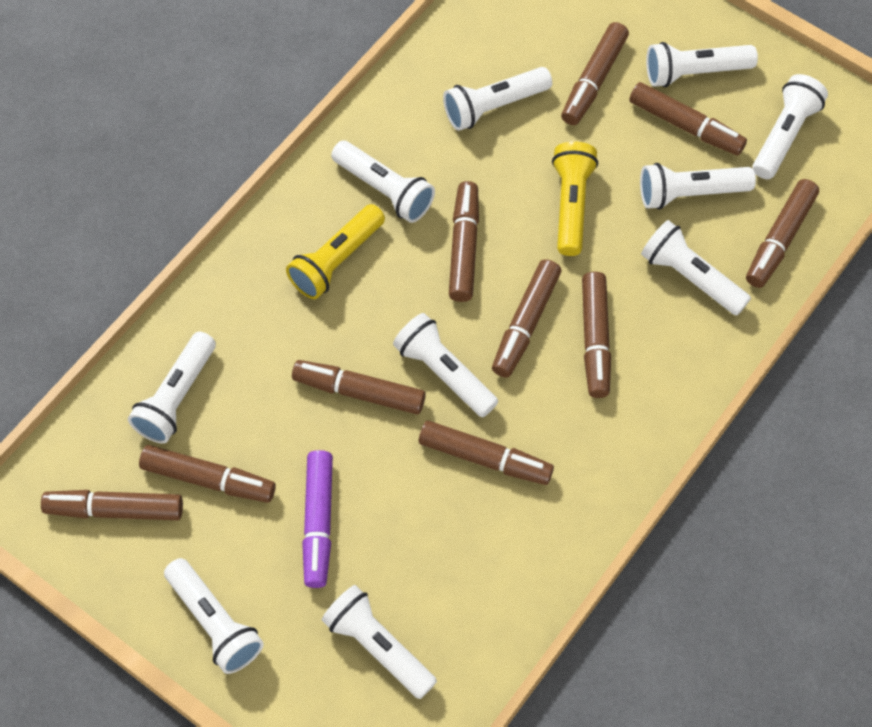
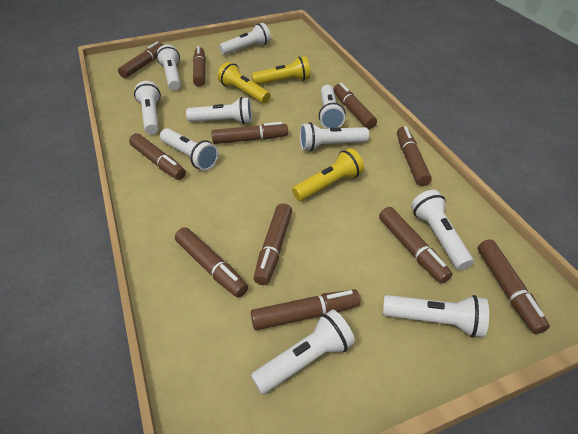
brown marker: 10 -> 11
purple marker: 1 -> 0
yellow flashlight: 2 -> 3

